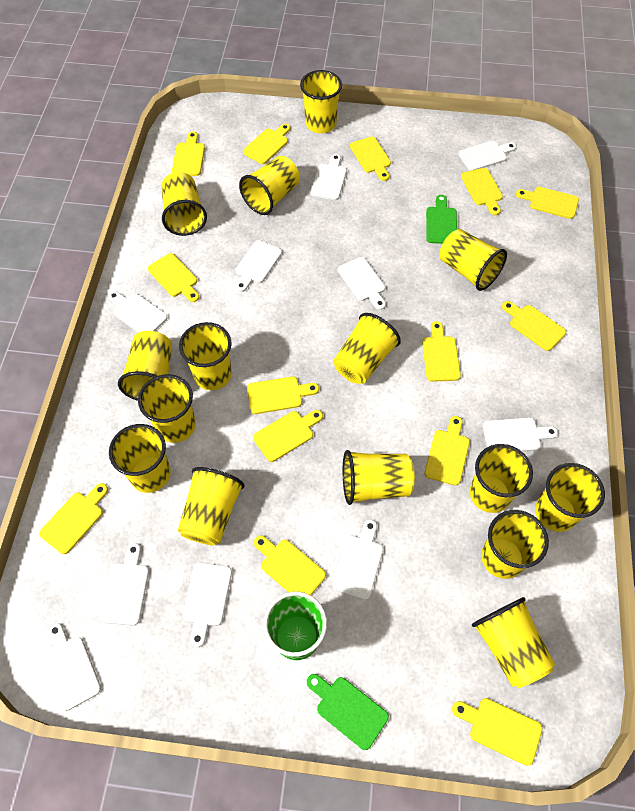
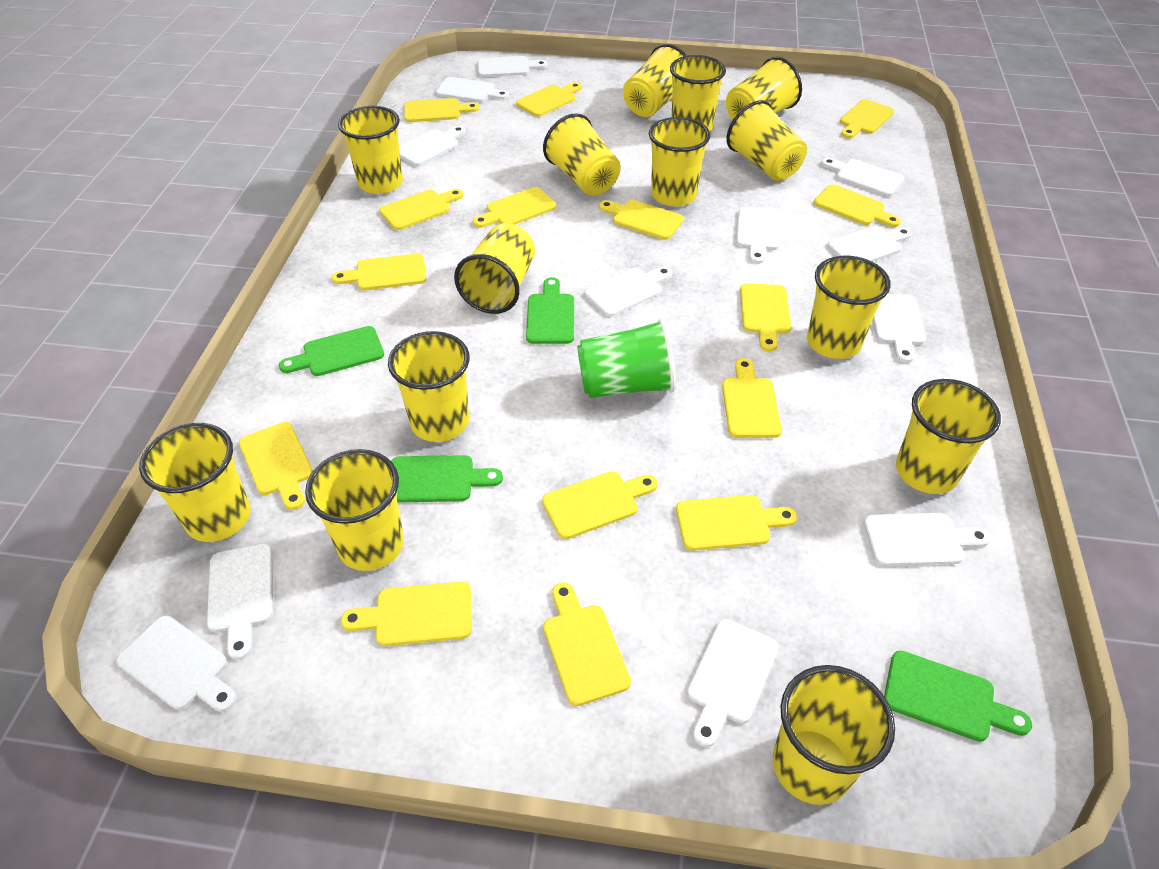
green cutting board: 2 -> 4
white cutting board: 10 -> 12
yellow cup: 15 -> 14
yellow cutting board: 14 -> 15

